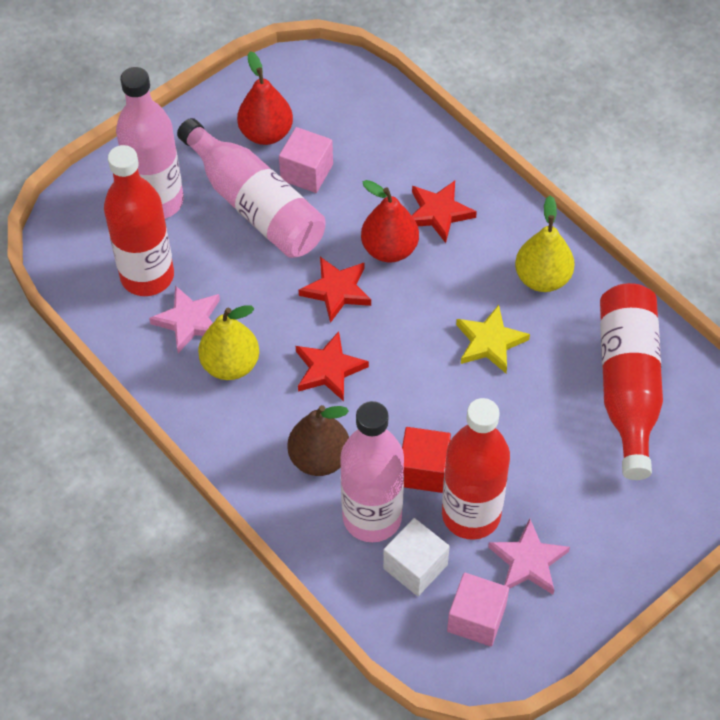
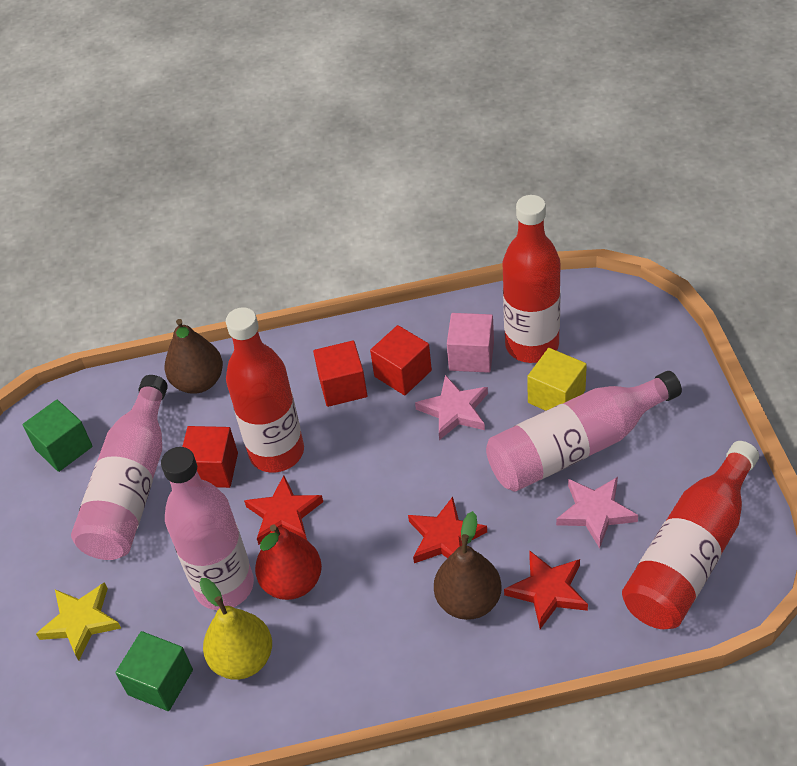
brown pear: 1 -> 2
green cube: 0 -> 2
pink cube: 2 -> 1
red cube: 1 -> 3
red pear: 2 -> 1
white cube: 1 -> 0
yellow cube: 0 -> 1
yellow pear: 2 -> 1

